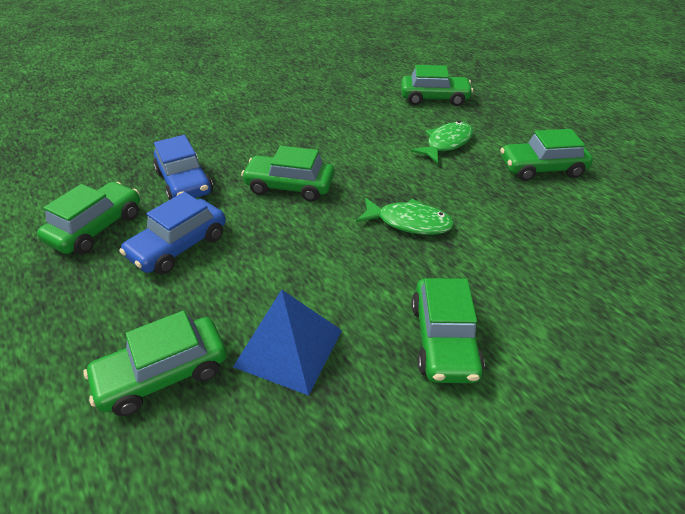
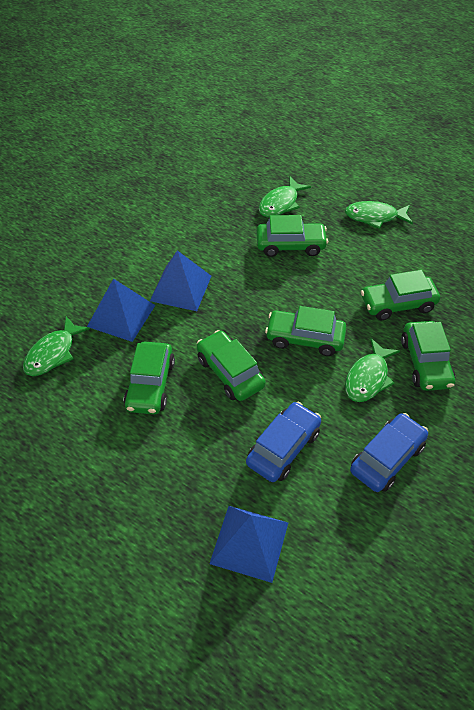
blue pyramid: 1 -> 3
green fish: 2 -> 4

